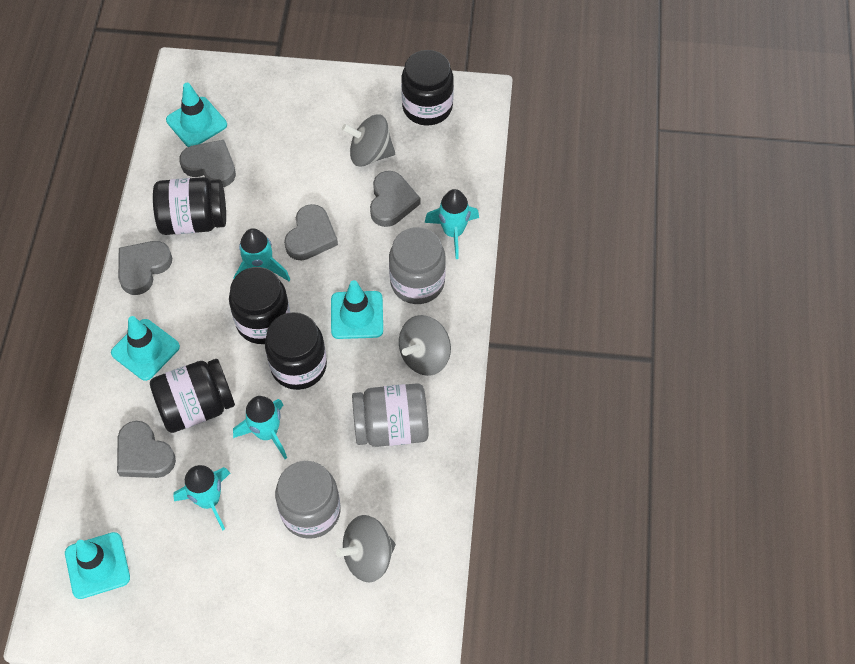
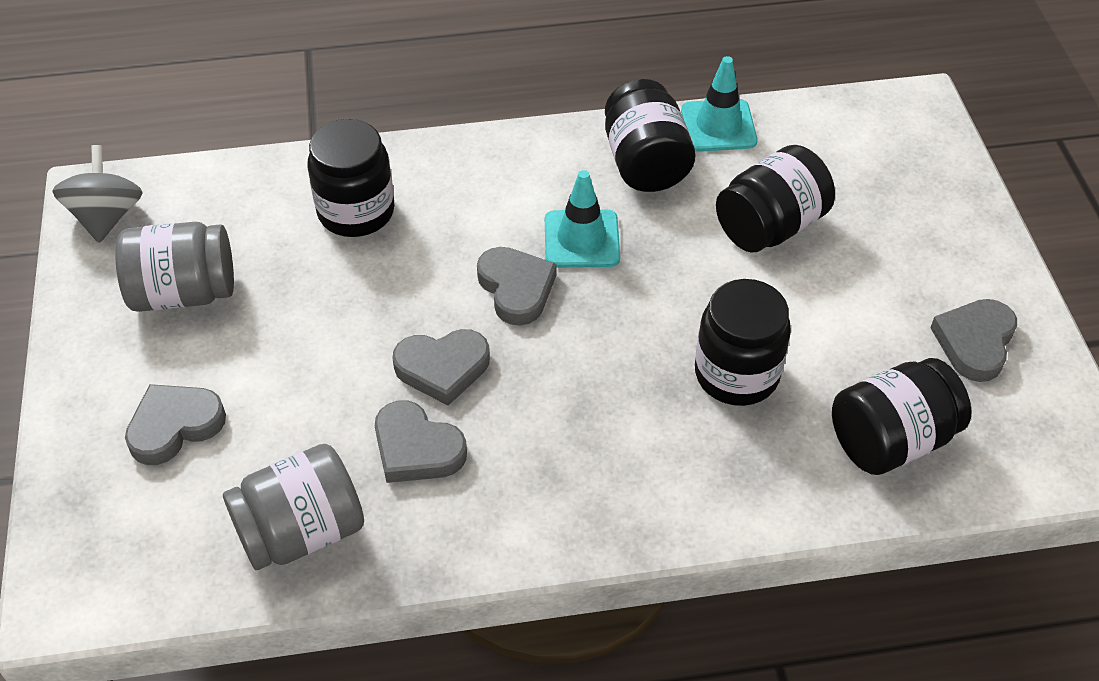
grey jar: 3 -> 2
grey spinning top: 3 -> 1
turquoise rocket: 4 -> 0
turquoise traffic cone: 4 -> 2

